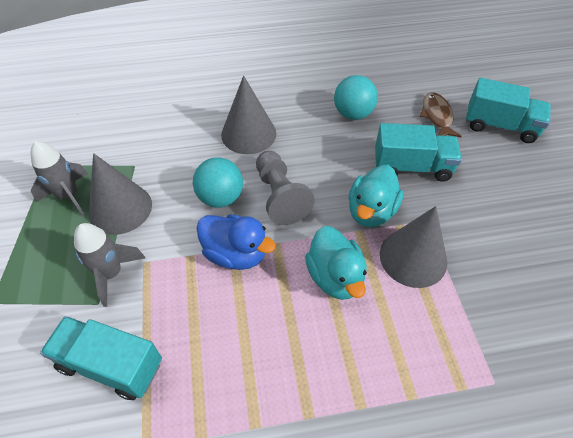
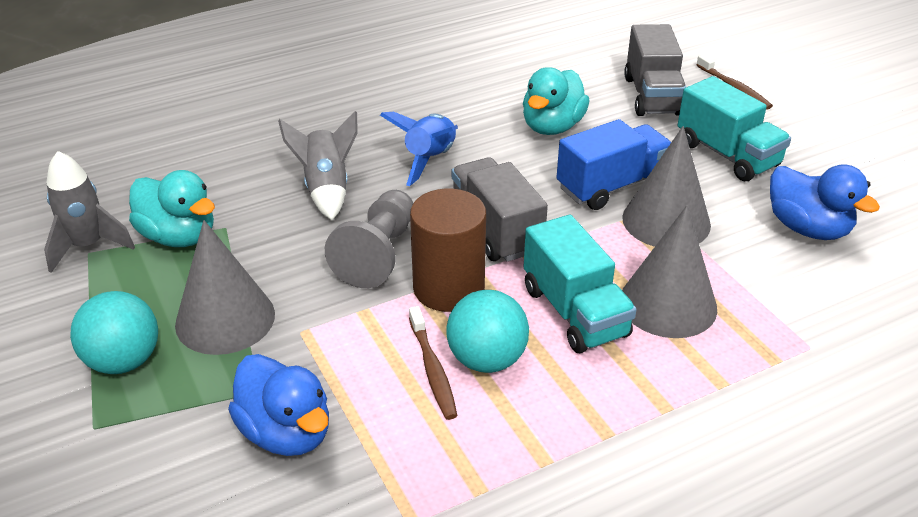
blue duck: 1 -> 2
blue rocket: 0 -> 1
blue truck: 0 -> 1
brown cylinder: 0 -> 1
brown fish: 1 -> 0
brown toothbrush: 0 -> 2
grey truck: 0 -> 2
turquoise truck: 3 -> 2

